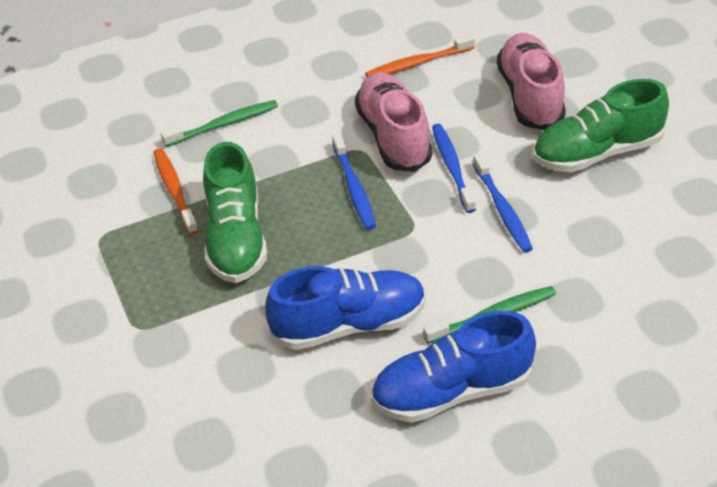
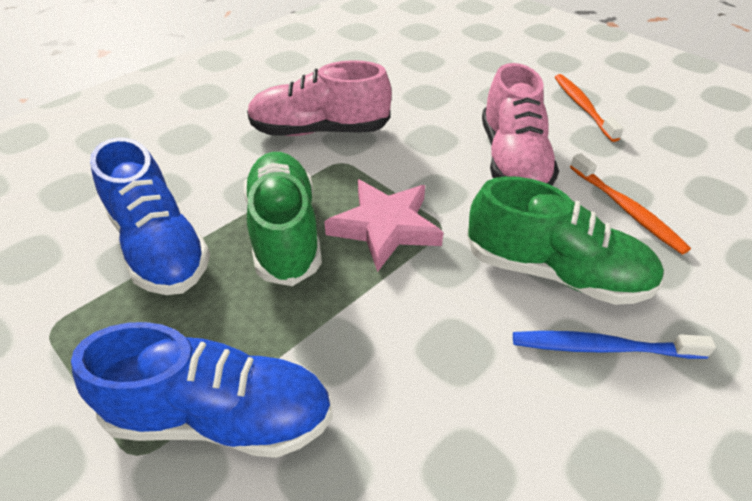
blue toothbrush: 3 -> 1
green toothbrush: 2 -> 0
pink star: 0 -> 1

